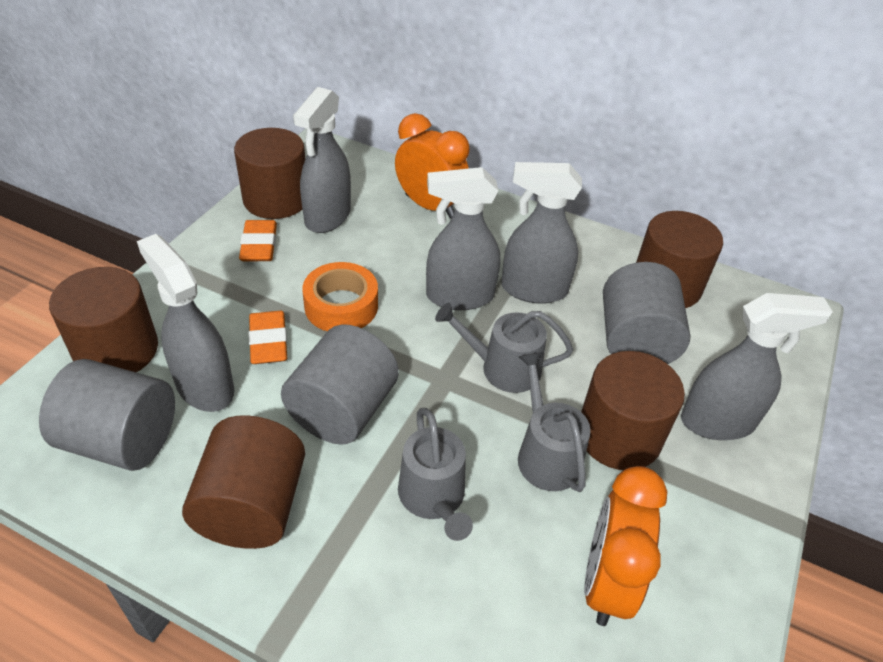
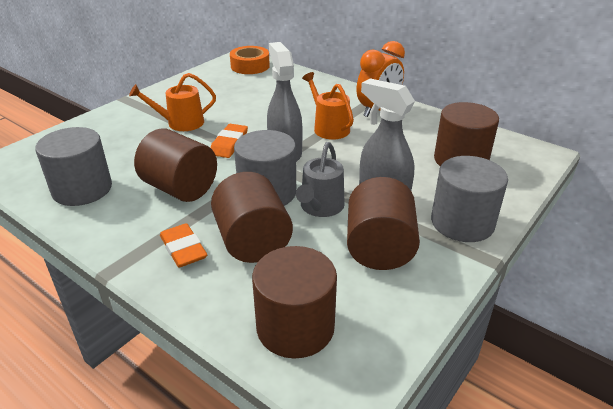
grey spray bottle: 5 -> 2
grey watering can: 3 -> 1
orange clock: 2 -> 1
orange watering can: 0 -> 2

